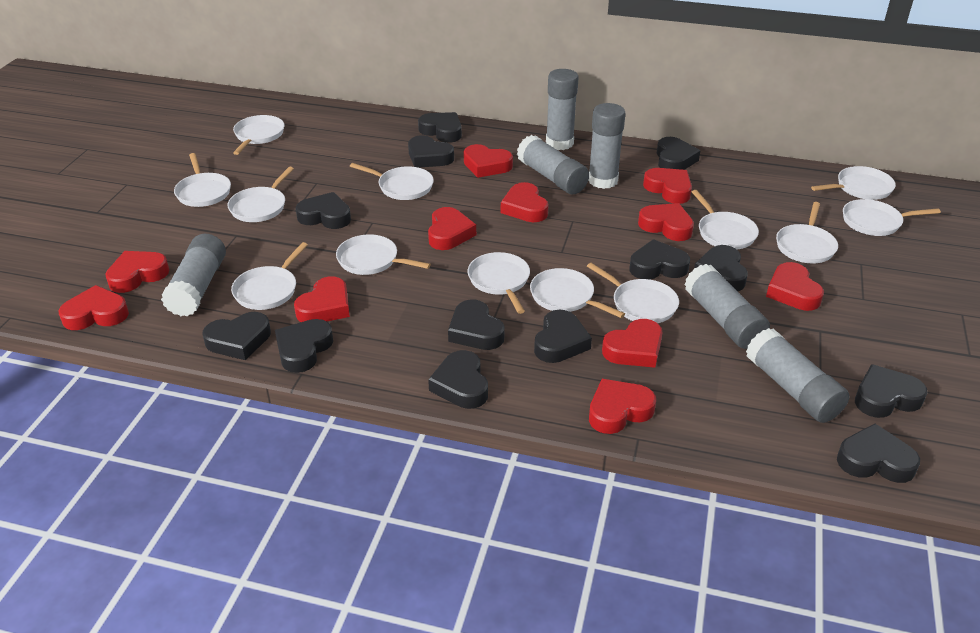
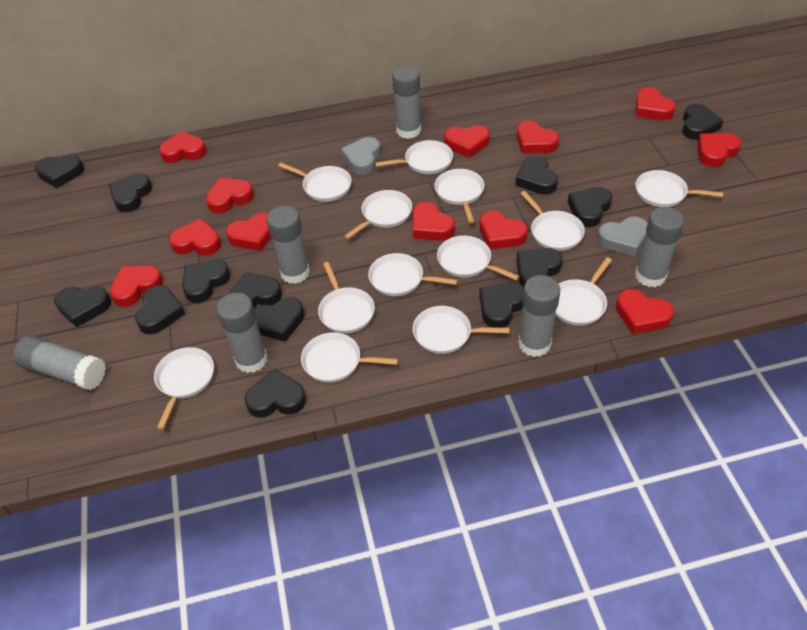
grey heart: 0 -> 2
red heart: 11 -> 12

